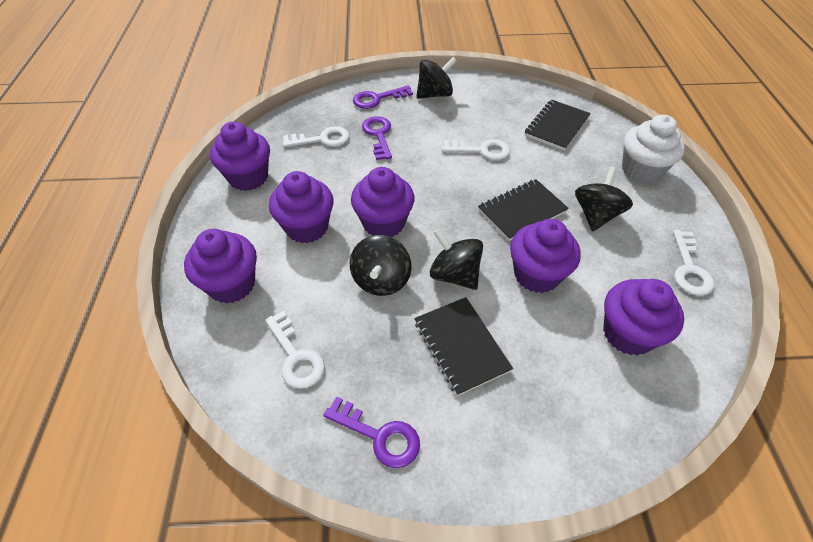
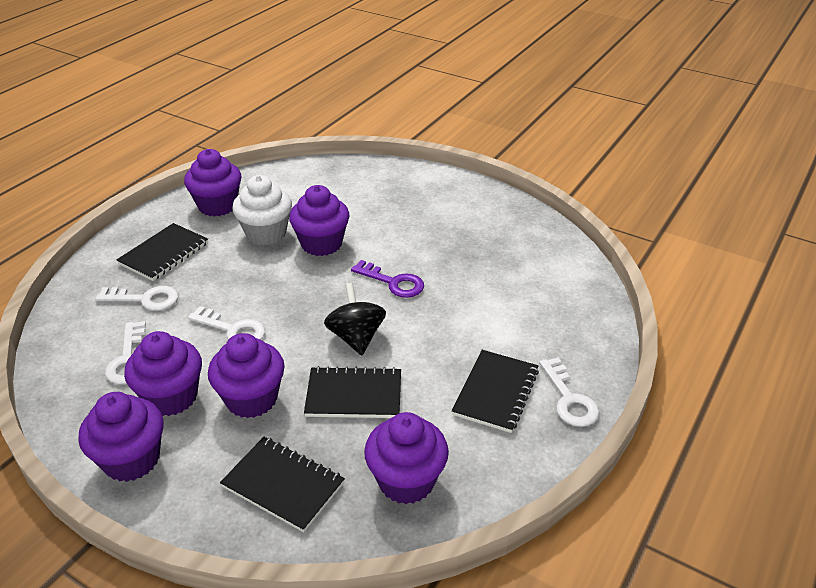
black notebook: 3 -> 4
black spinning top: 4 -> 1
purple key: 3 -> 1

